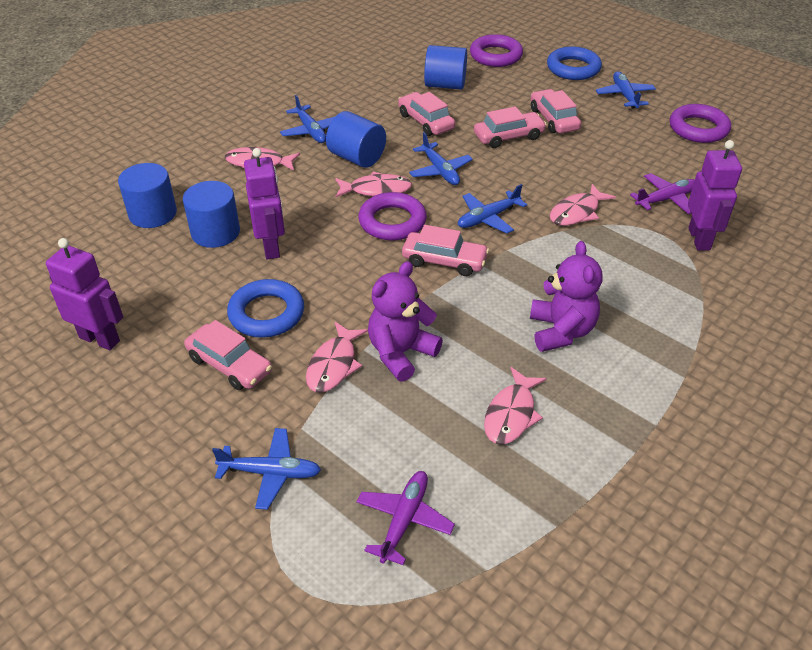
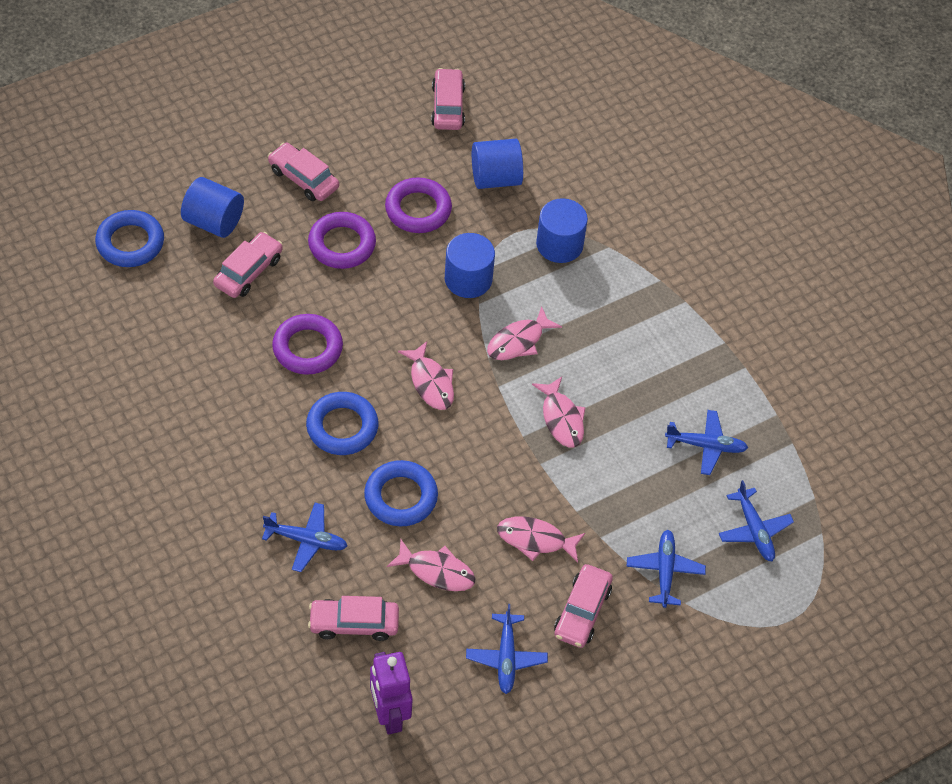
blue ring: 2 -> 3
purple plane: 2 -> 0
purple robot: 3 -> 1
purple teddy bear: 2 -> 0

